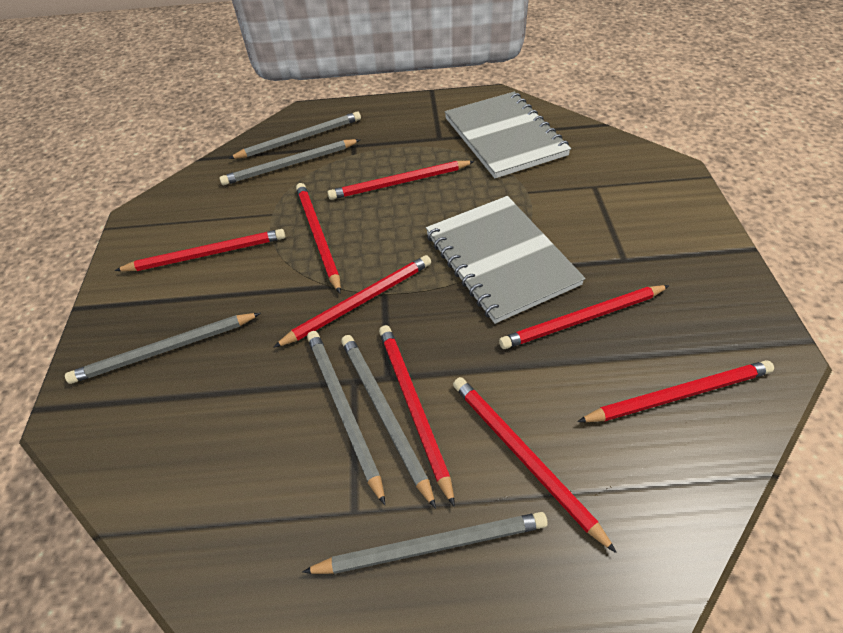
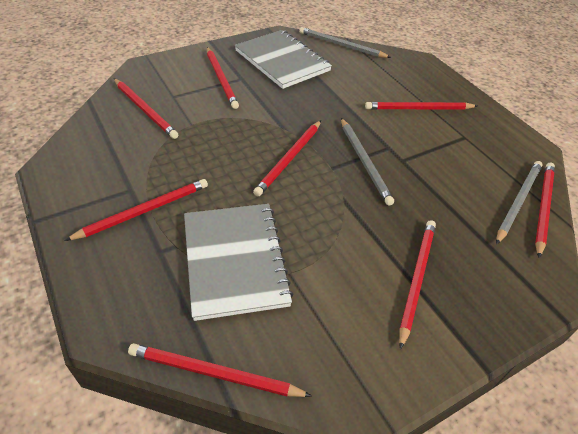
grey pencil: 6 -> 3

